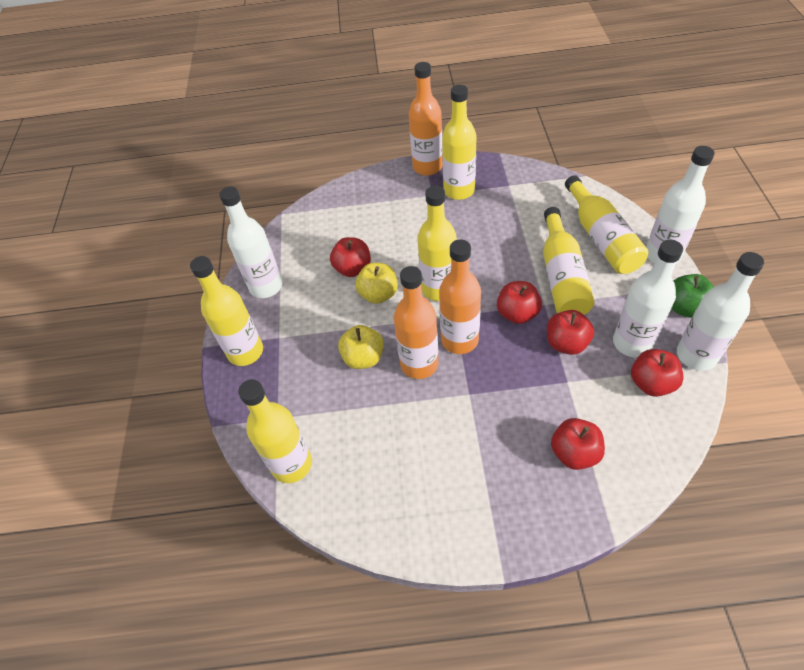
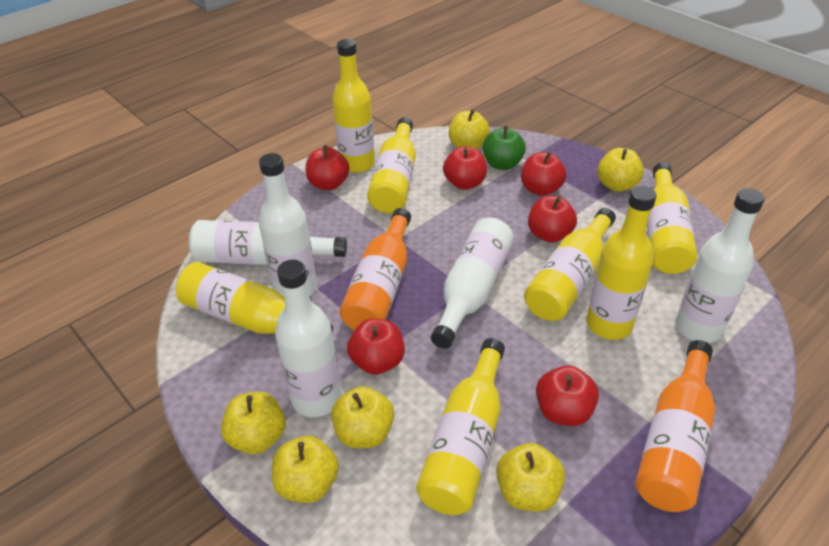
orange bottle: 3 -> 2
red apple: 5 -> 6
white bottle: 4 -> 5
yellow apple: 2 -> 6
yellow bottle: 6 -> 7

